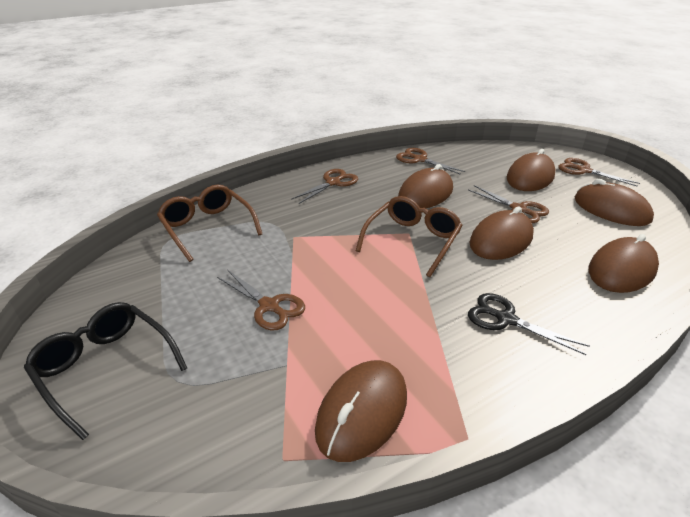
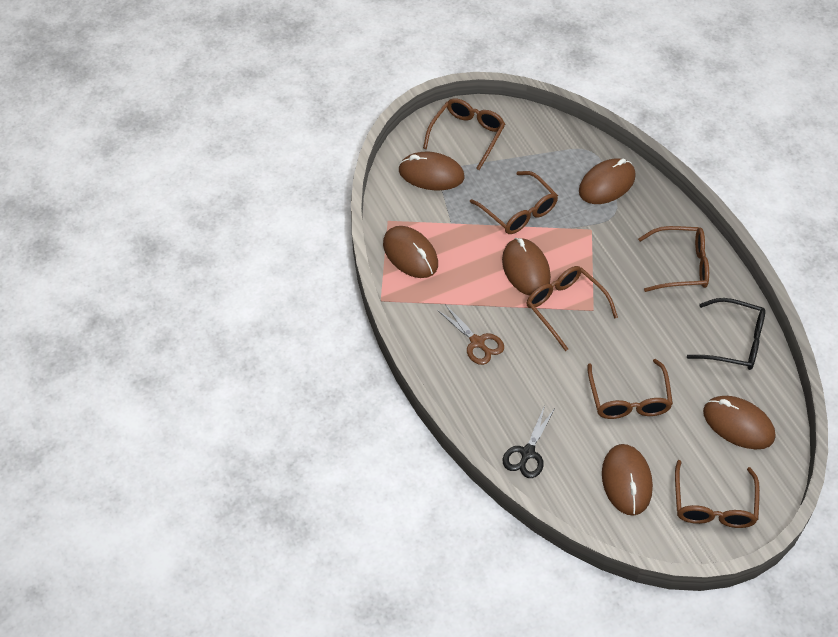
brown glasses: 2 -> 6
brown scissors: 5 -> 1

